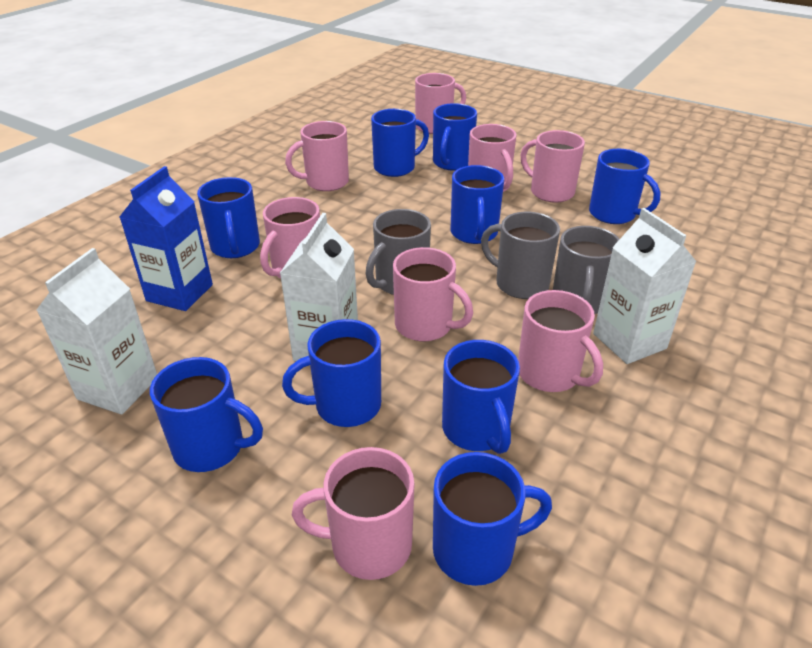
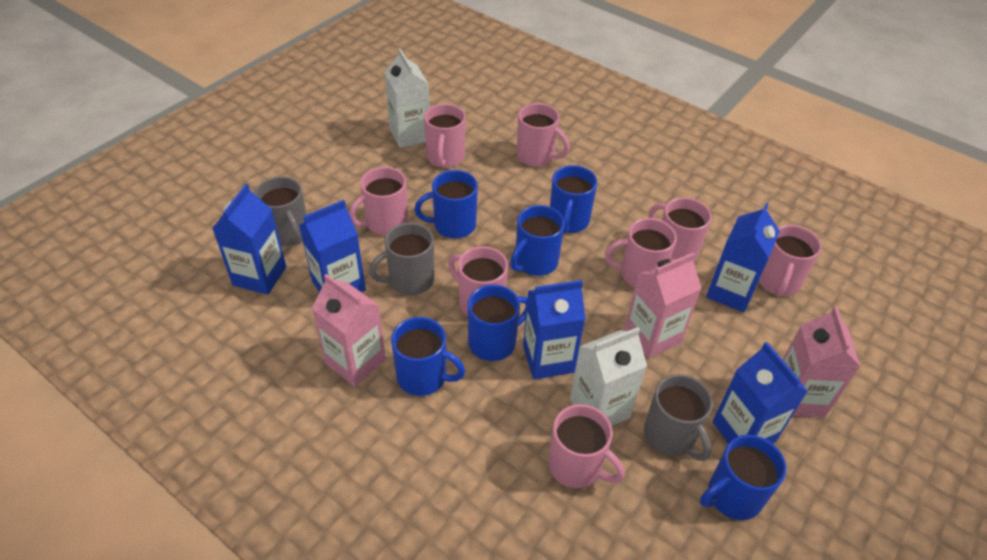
blue carton: 1 -> 5
blue mug: 9 -> 6
pink carton: 0 -> 3
white carton: 3 -> 2

